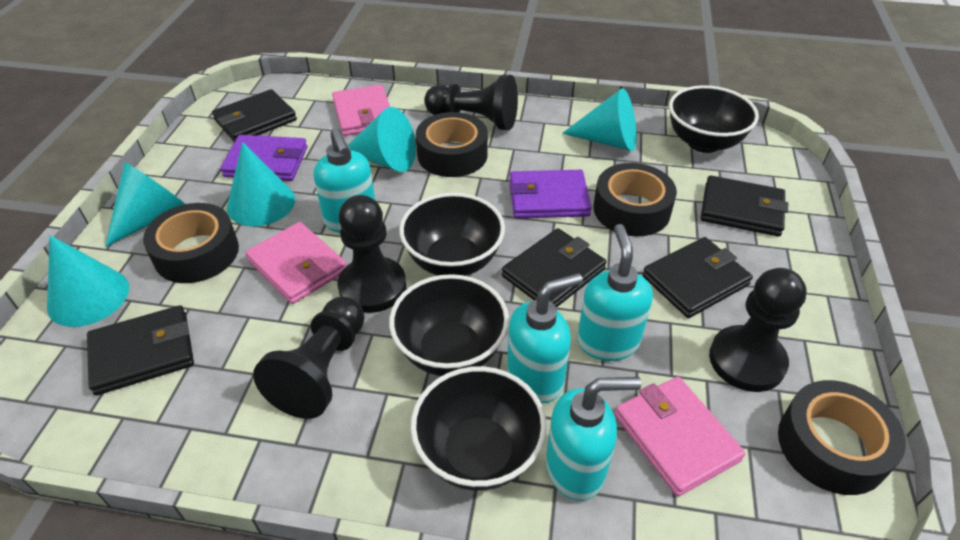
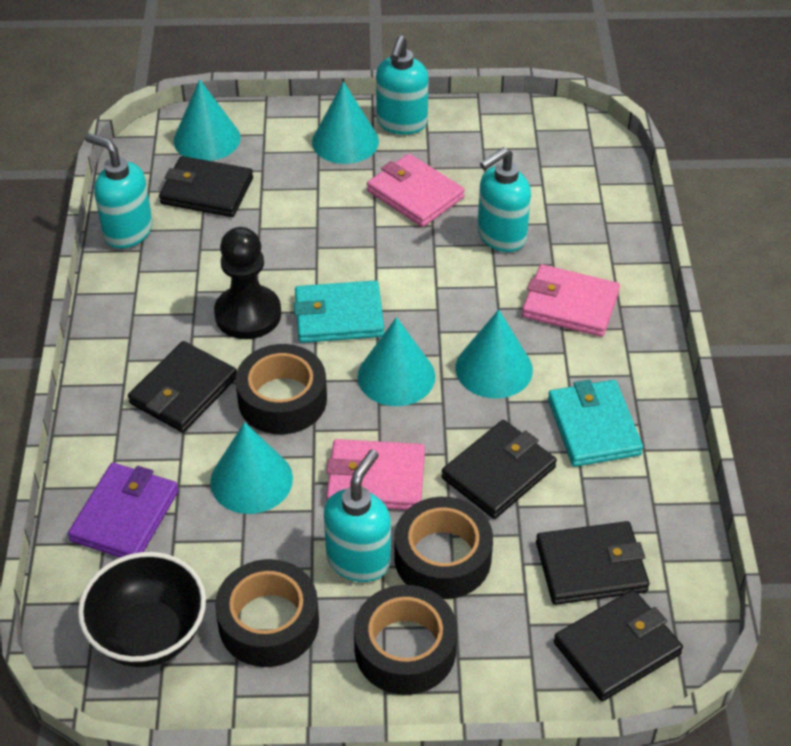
black bowl: 4 -> 1
black pawn: 4 -> 1
purple wallet: 2 -> 1
turquoise wallet: 0 -> 2

